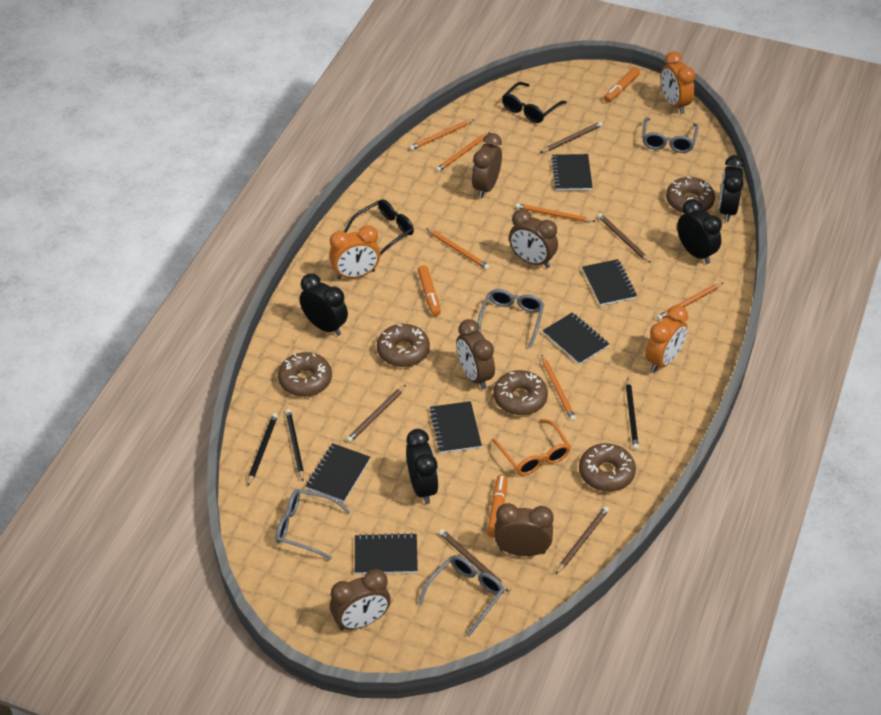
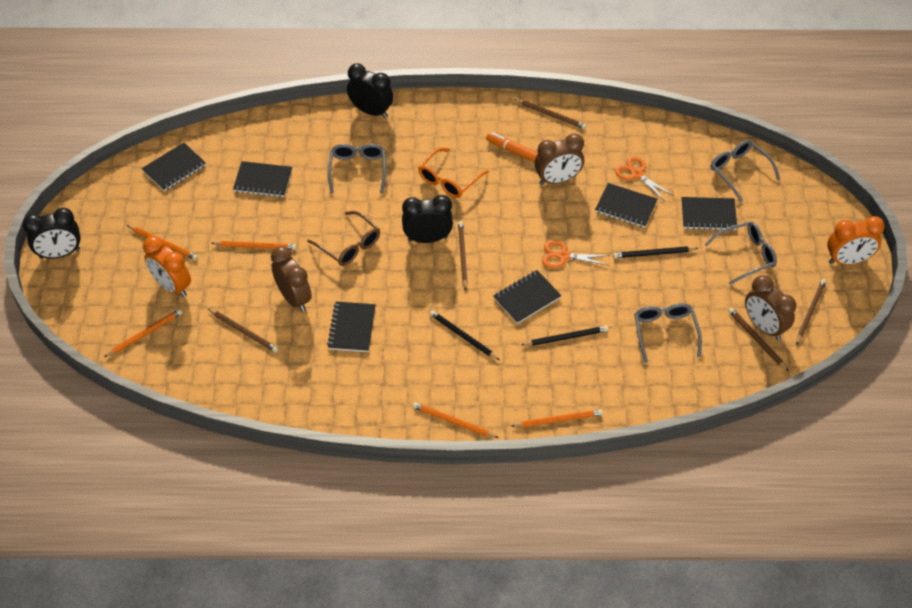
black clock: 4 -> 3
black glasses: 2 -> 0
brown clock: 5 -> 3
brown donut: 5 -> 0
brown glasses: 0 -> 1
orange clock: 3 -> 2
orange marker: 3 -> 1
orange pencil: 6 -> 5
orange scissors: 0 -> 2

